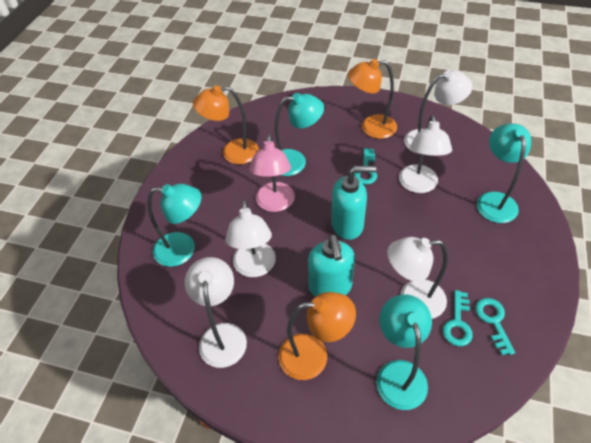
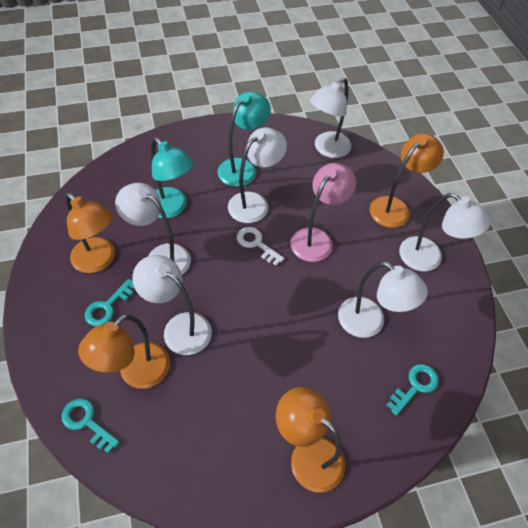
orange lamp: 3 -> 4
turquoise lamp: 4 -> 2
turquoise soap dispenser: 2 -> 0
white key: 0 -> 1
white lamp: 5 -> 6

